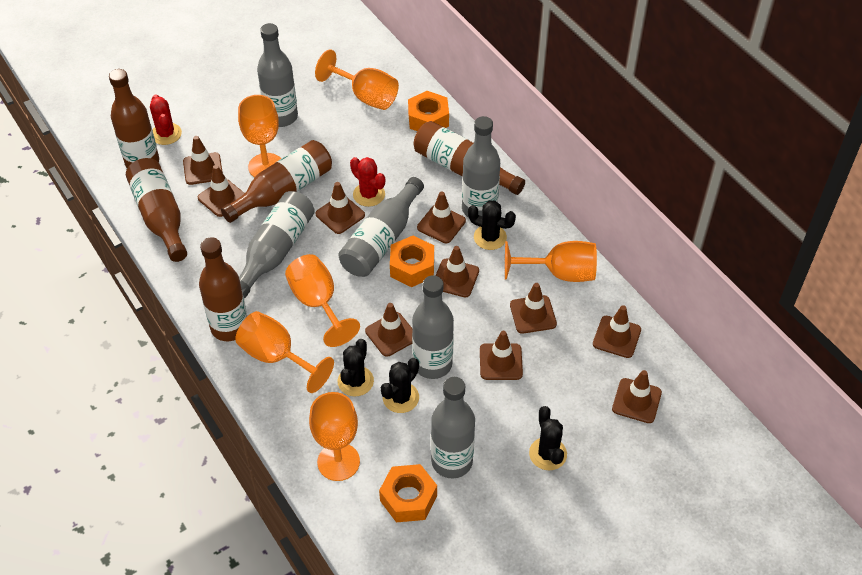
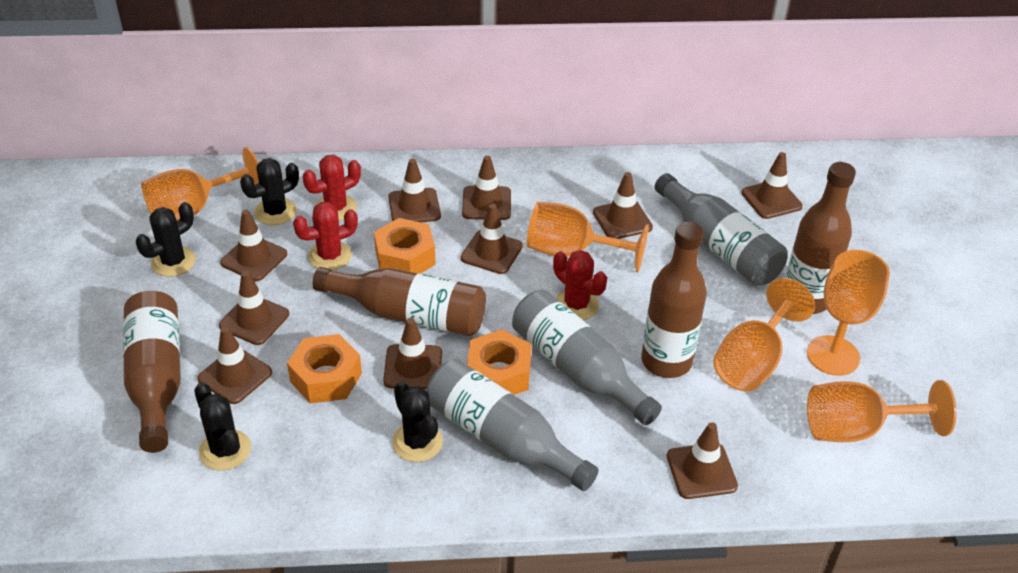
brown bottle: 5 -> 4
grey bottle: 6 -> 3
orange goblet: 6 -> 5
red cactus: 2 -> 3

